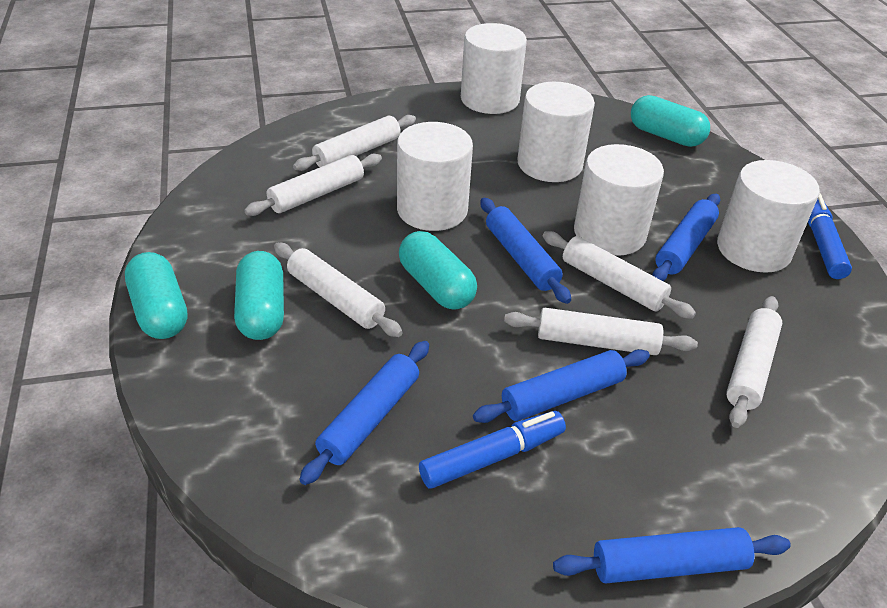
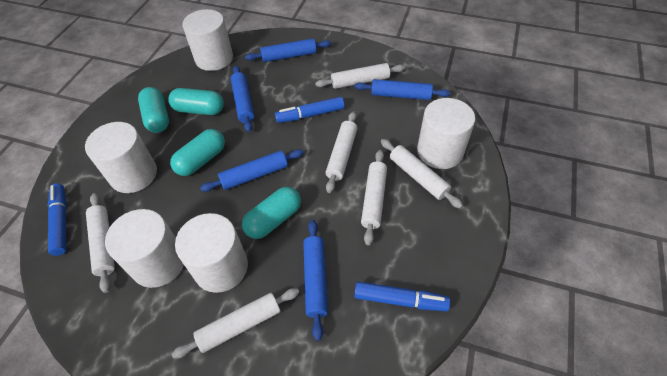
blue marker: 2 -> 3

